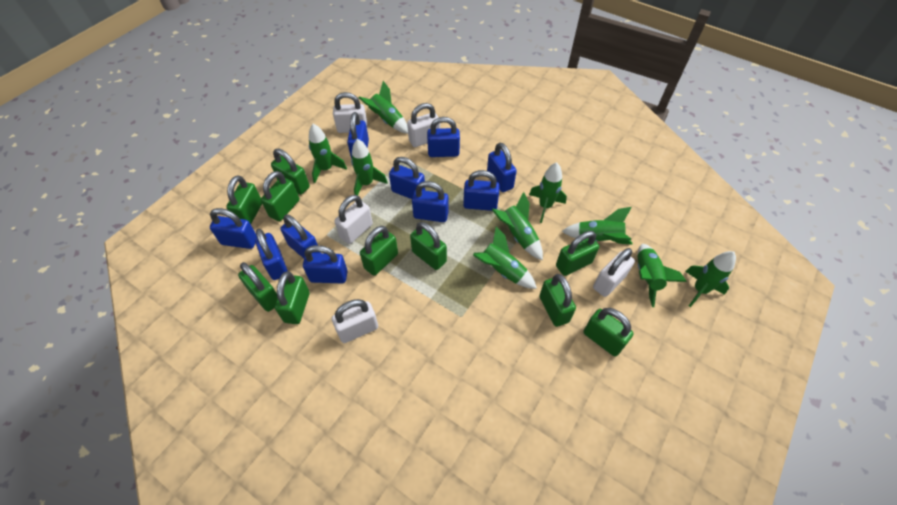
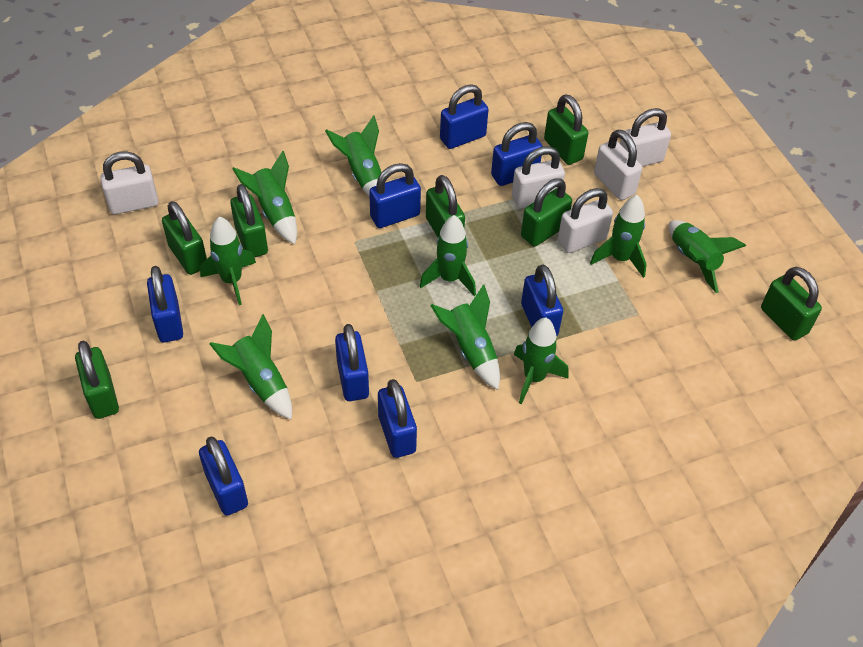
blue padlock: 10 -> 8
green padlock: 10 -> 7

